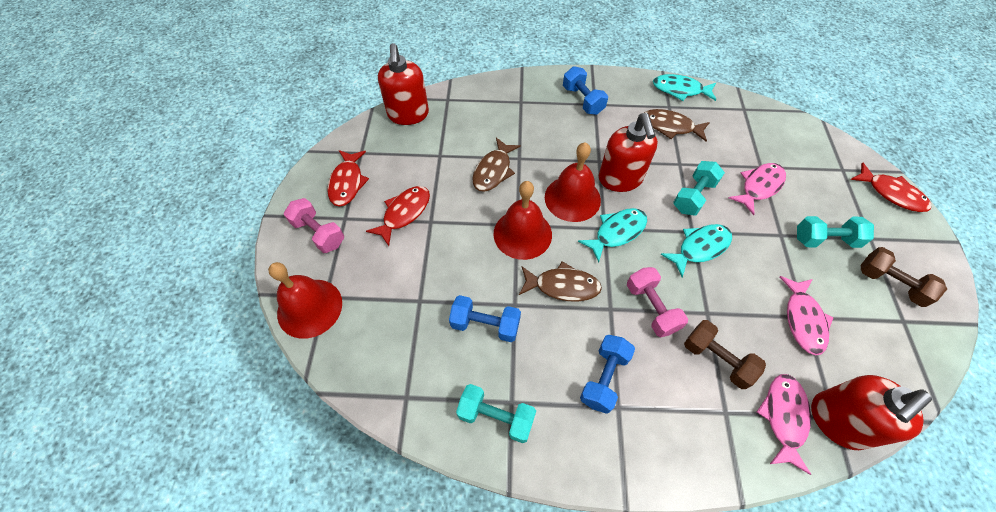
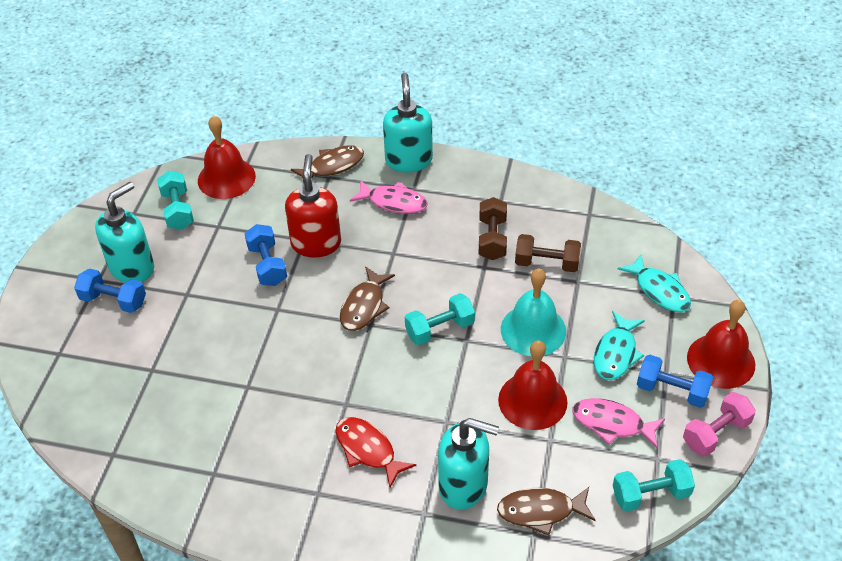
pink dumbbell: 2 -> 1
pink fish: 3 -> 2
red fish: 3 -> 1
red soap dispenser: 3 -> 1
turquoise bell: 0 -> 1
turquoise fish: 3 -> 2
turquoise soap dispenser: 0 -> 3

